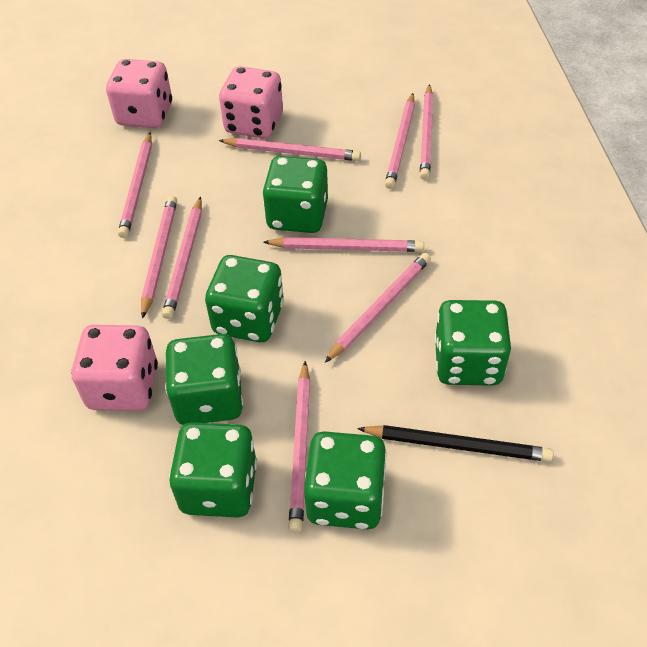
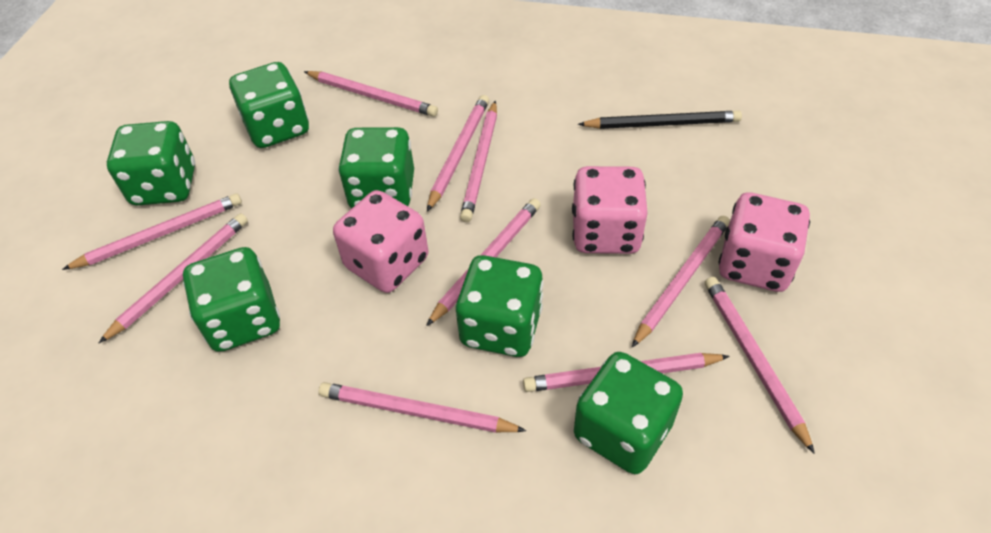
pink pencil: 9 -> 10

